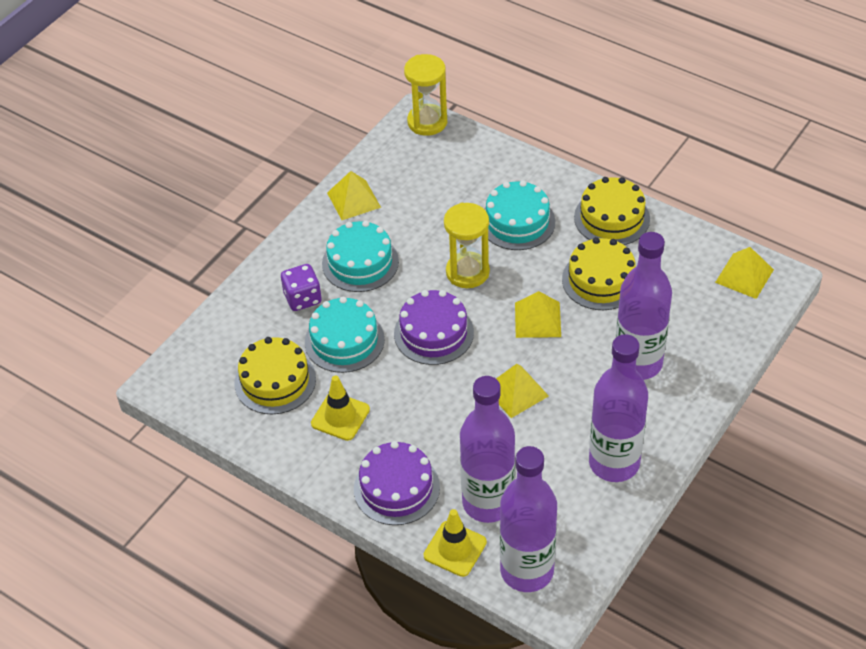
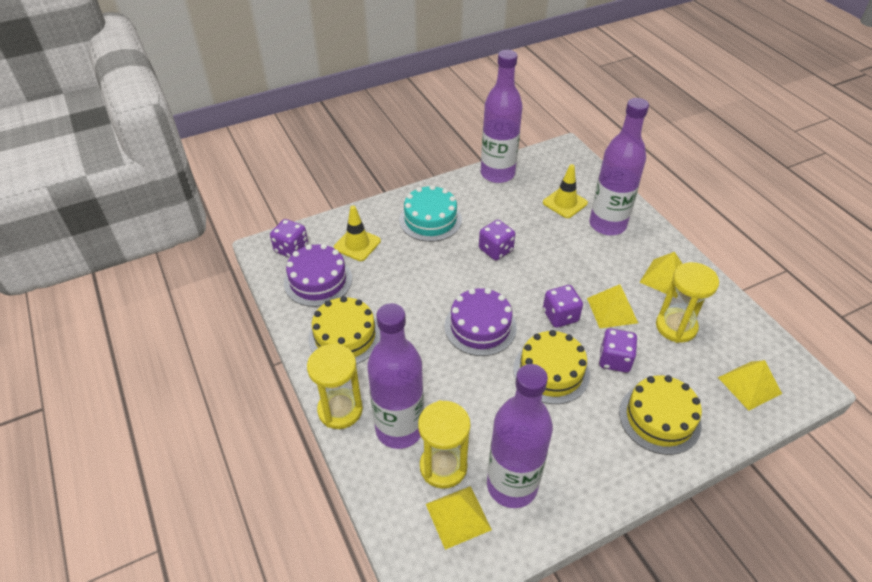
purple dice: 1 -> 4
turquoise cake: 3 -> 1
yellow hourglass: 2 -> 3

